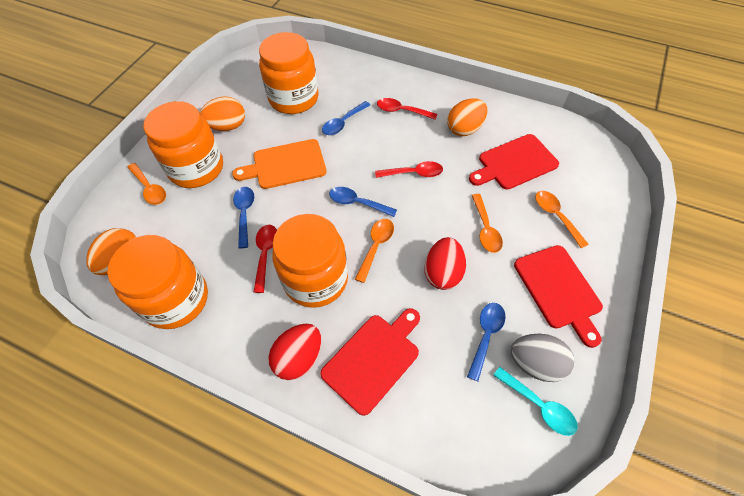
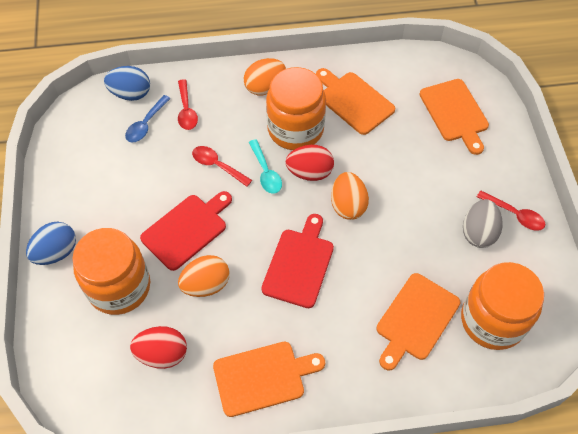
blue egg: 0 -> 2
blue spoon: 4 -> 1
orange cutting board: 1 -> 4
orange jar: 4 -> 3
orange spoon: 4 -> 0
red cutting board: 3 -> 2

